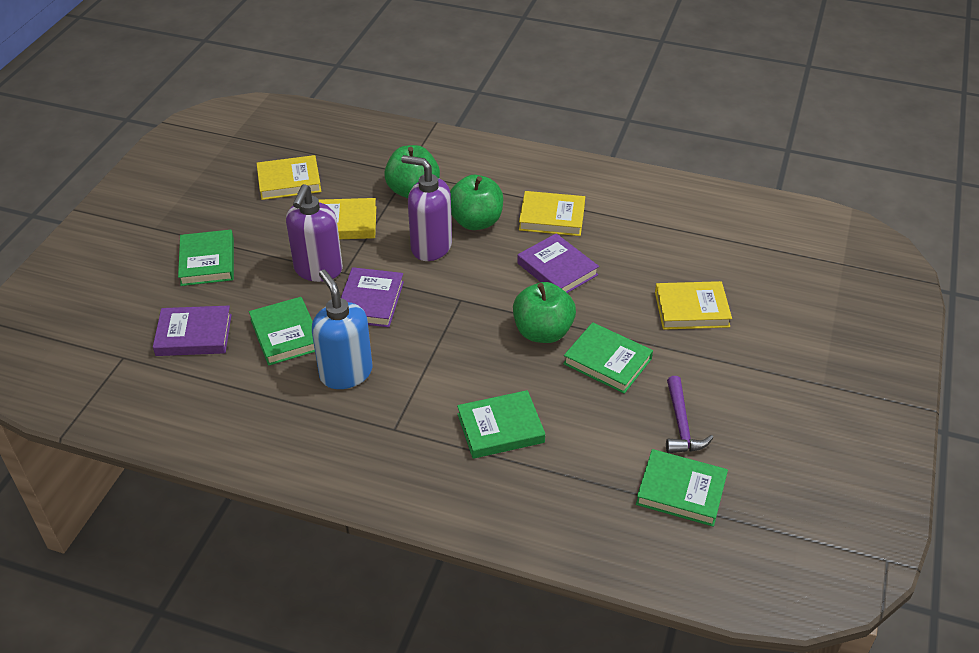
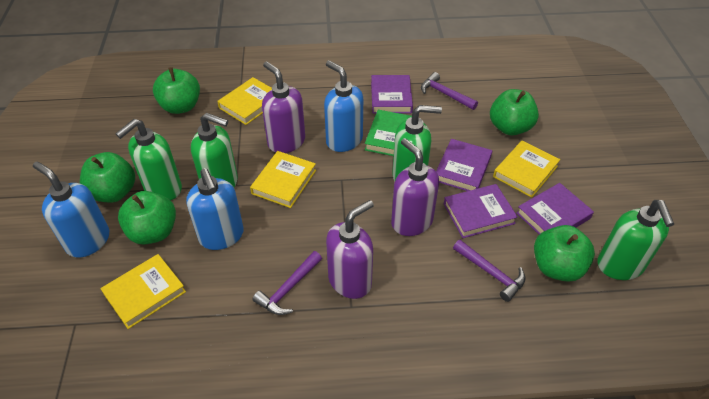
blue soap dispenser: 1 -> 3
green apple: 3 -> 5
green book: 5 -> 1
green soap dispenser: 0 -> 4
purple book: 3 -> 4
purple hammer: 1 -> 3
purple soap dispenser: 2 -> 3

